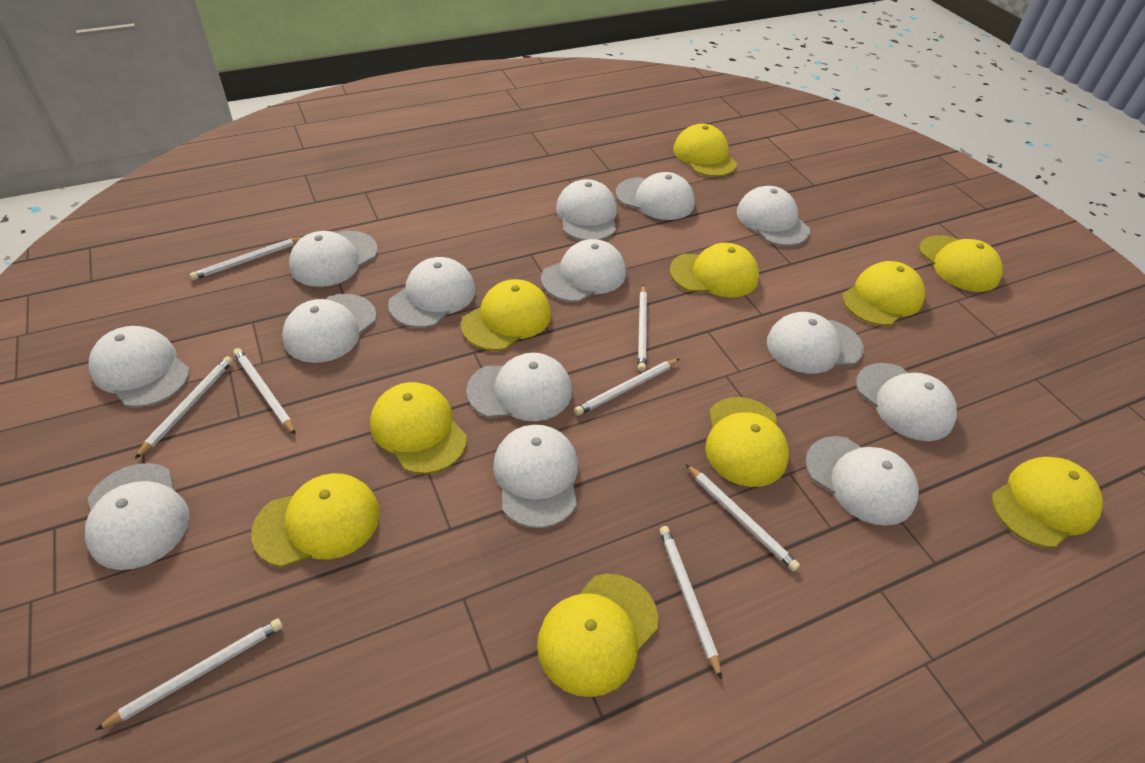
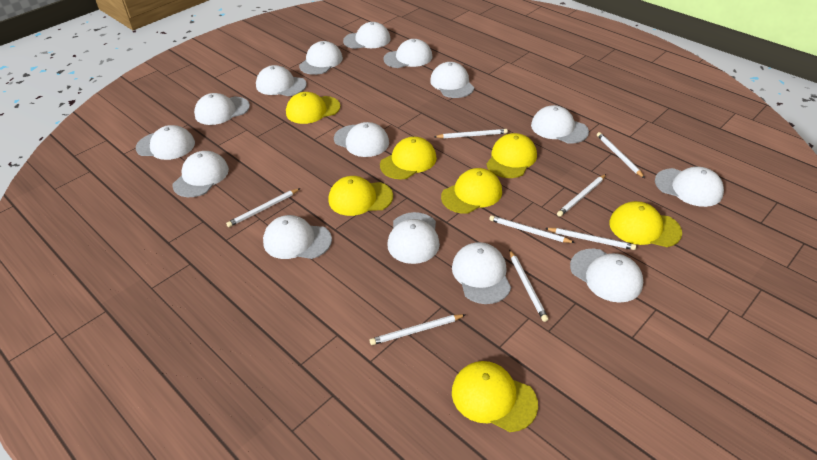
white cap: 14 -> 15
yellow cap: 10 -> 7

